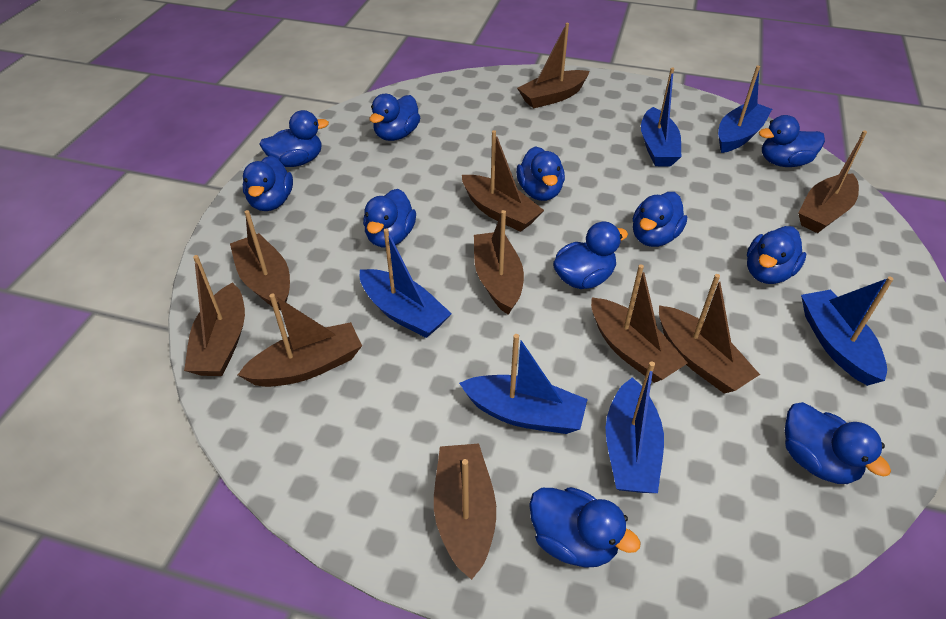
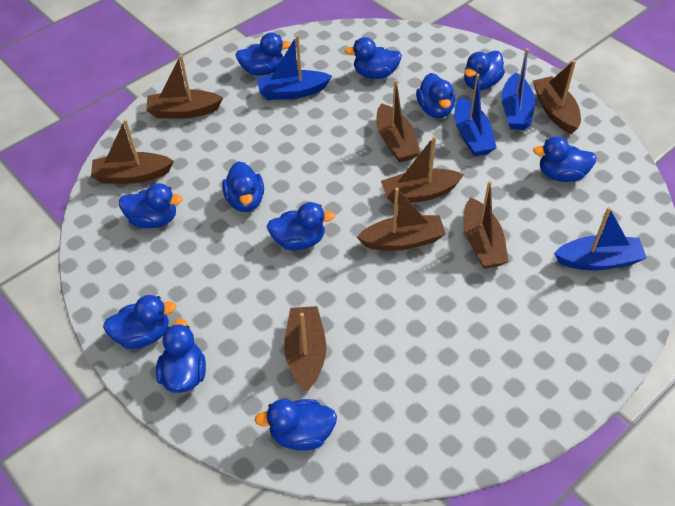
blue boat: 6 -> 4
brown boat: 10 -> 8

